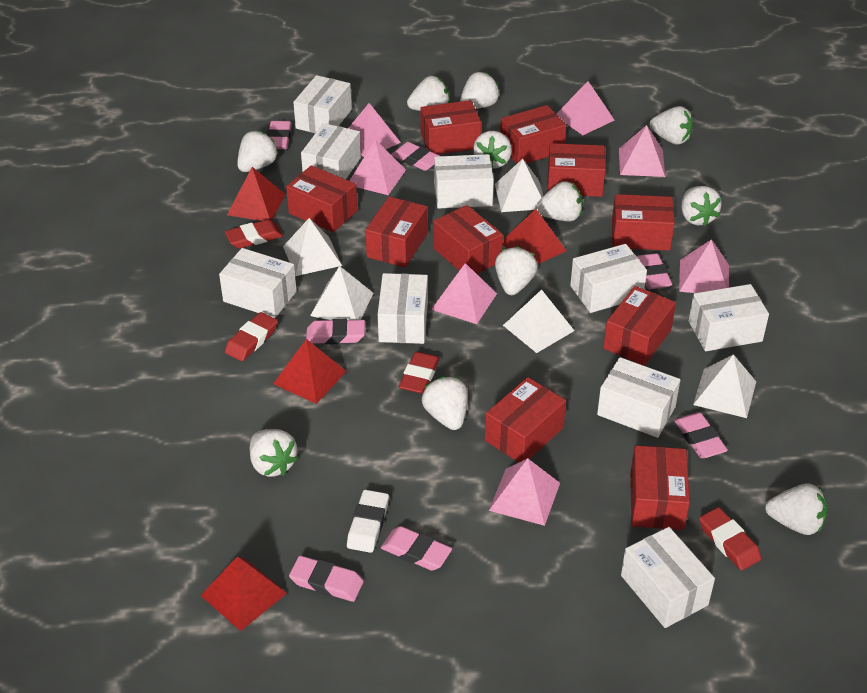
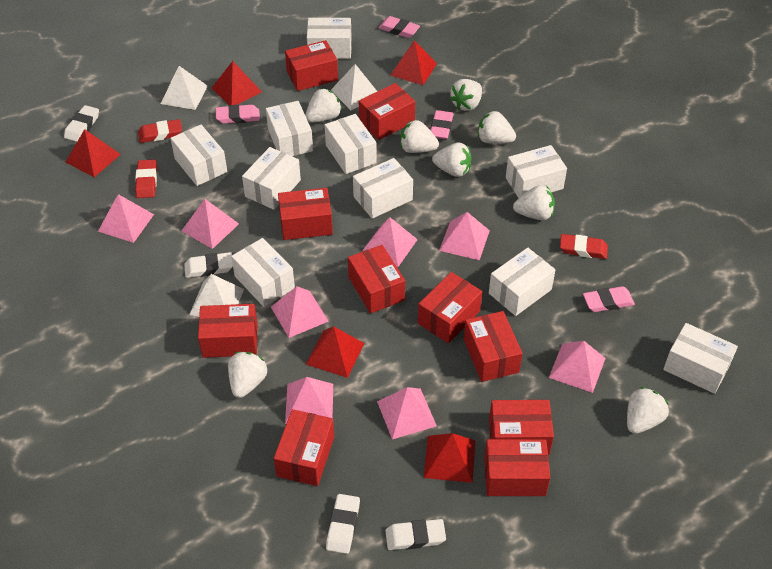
pink eraser: 7 -> 4
pink pyramid: 7 -> 8
red eraser: 4 -> 3
red pyramid: 4 -> 5
white box: 9 -> 10
white eraser: 1 -> 4
white pyramid: 5 -> 3
white strawberry: 11 -> 8

